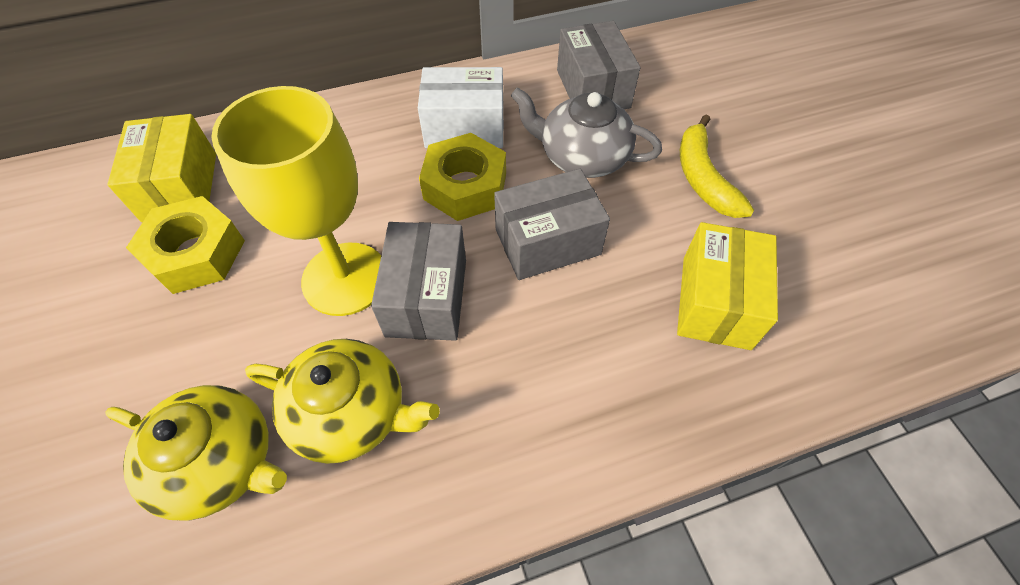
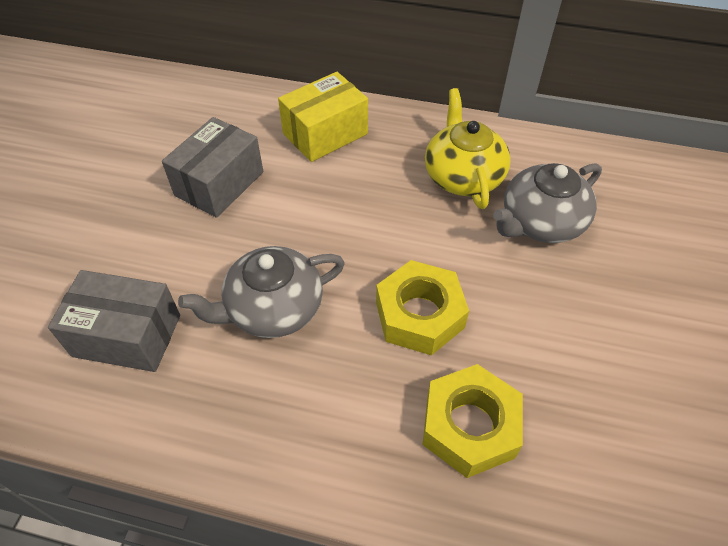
grey box: 3 -> 2
grey teapot: 1 -> 2
white box: 1 -> 0
yellow banana: 1 -> 0
yellow box: 2 -> 1
yellow goblet: 1 -> 0
yellow teapot: 2 -> 1

